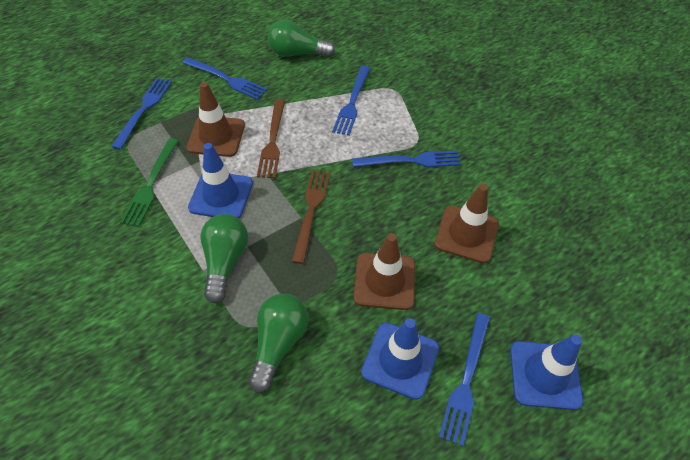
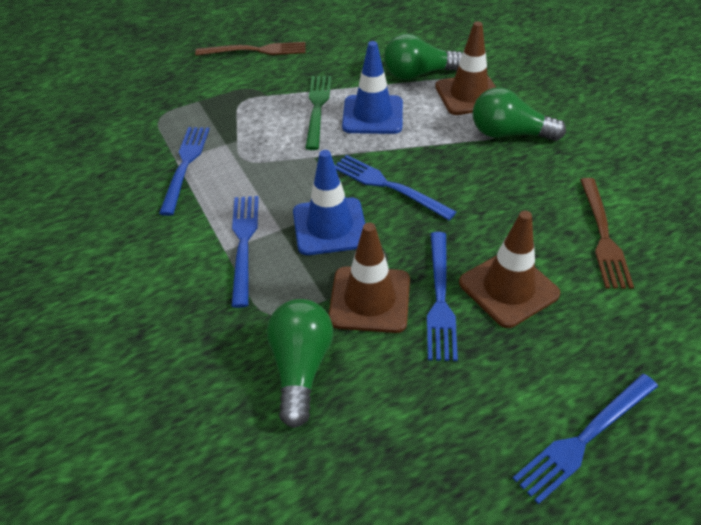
blue traffic cone: 3 -> 2

